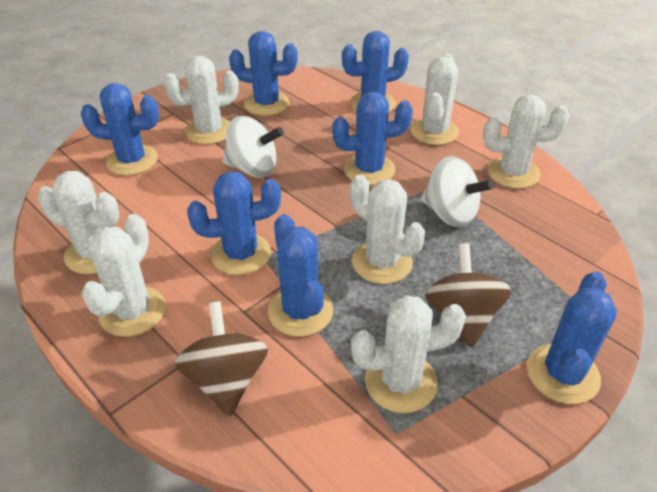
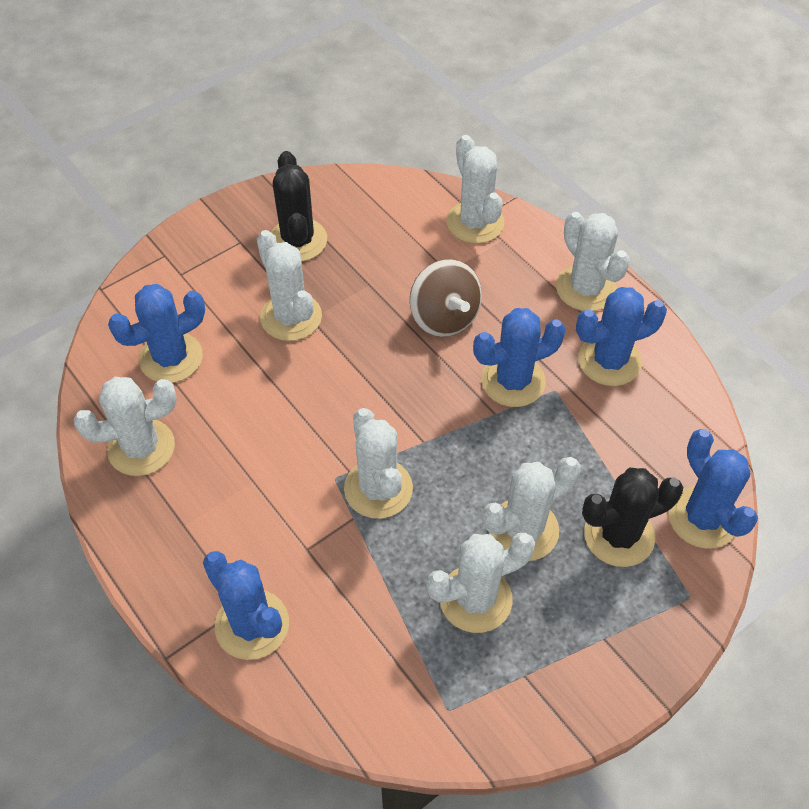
black cactus: 0 -> 2
blue cactus: 7 -> 5
brown spinning top: 2 -> 1
white spinning top: 2 -> 0

